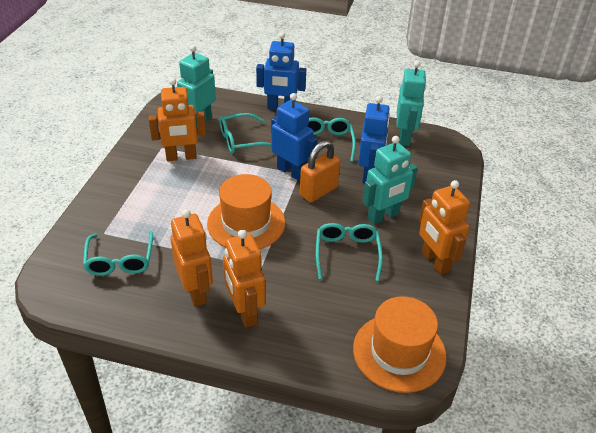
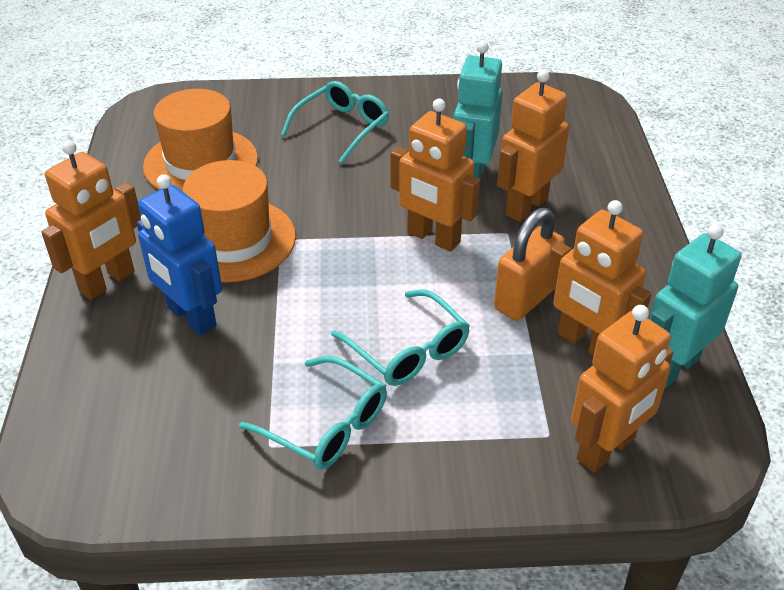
blue robot: 3 -> 1
orange robot: 4 -> 5
turquoise glasses: 4 -> 3
turquoise robot: 3 -> 2

